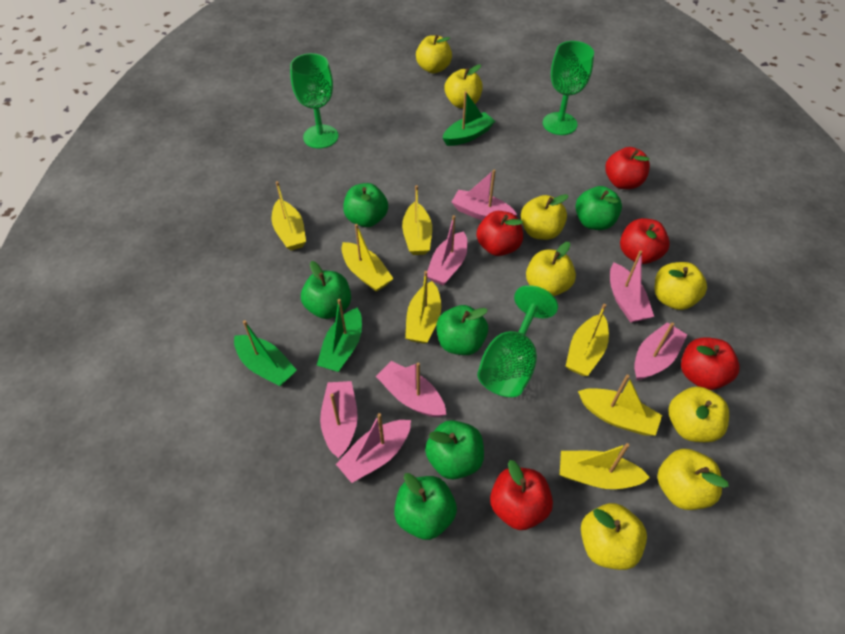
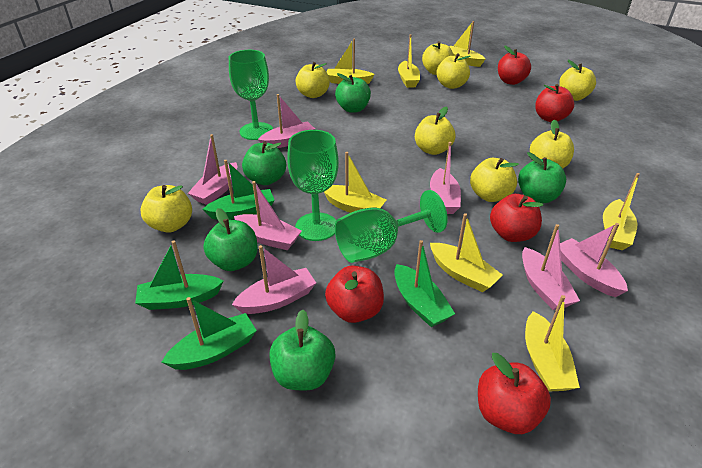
green apple: 6 -> 5
green boat: 3 -> 4

